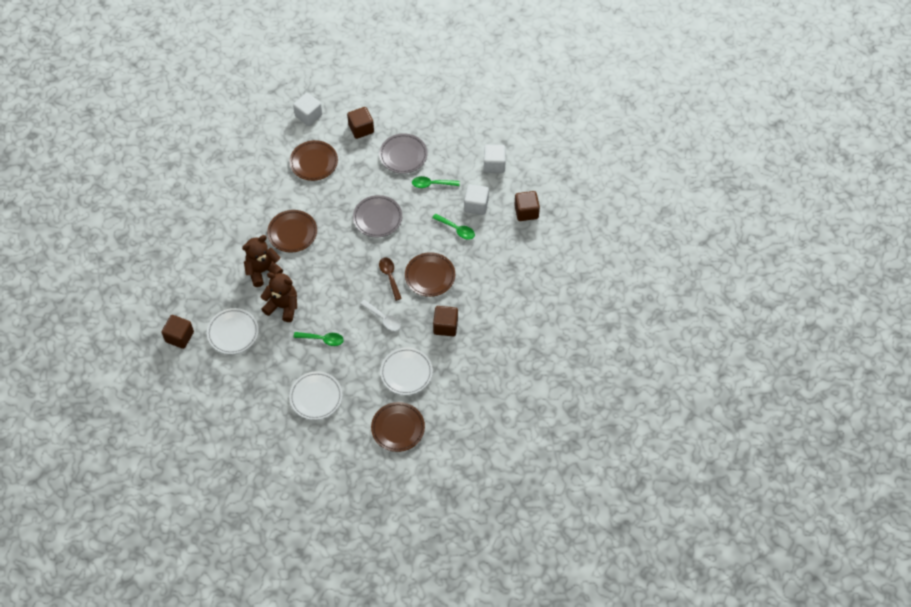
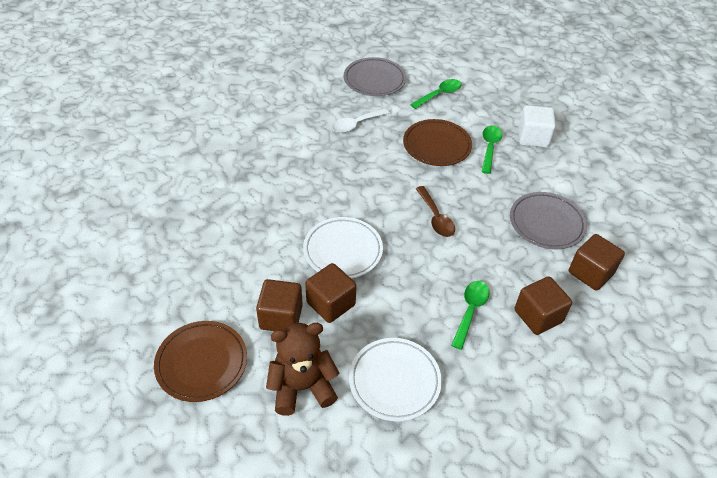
brown plate: 4 -> 2
brown teddy bear: 2 -> 1
white cube: 3 -> 1
white plate: 3 -> 2

